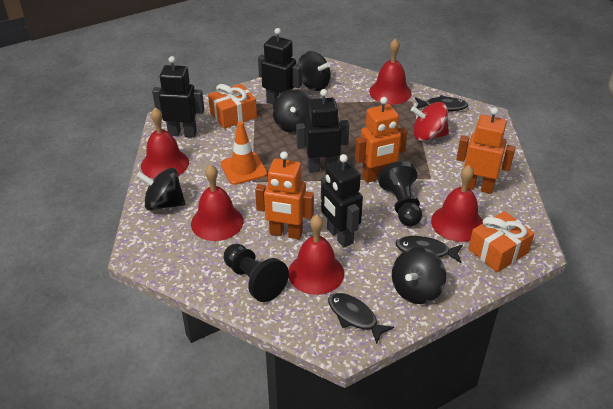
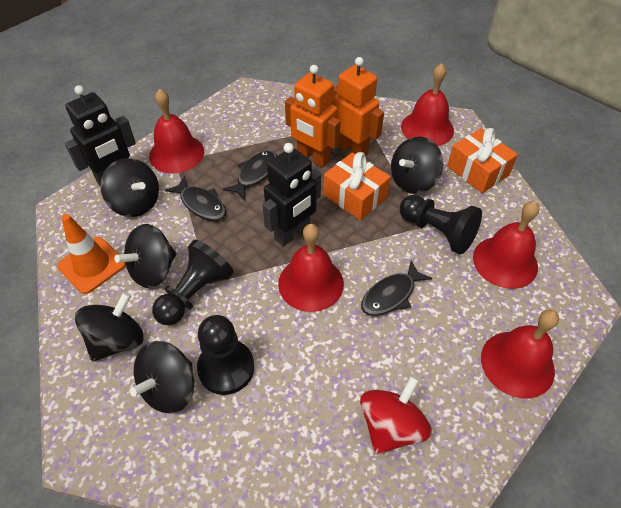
black pawn: 2 -> 3
black robot: 4 -> 2
black spinning top: 4 -> 5
orange robot: 3 -> 2

